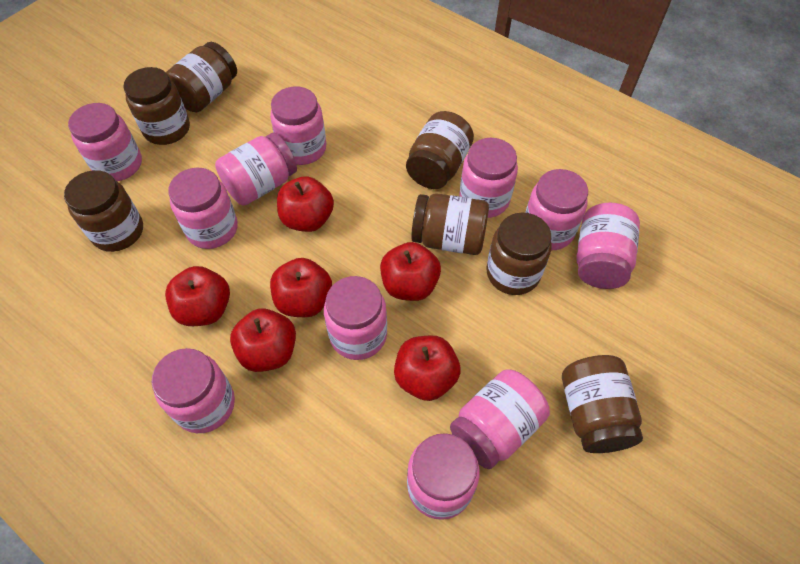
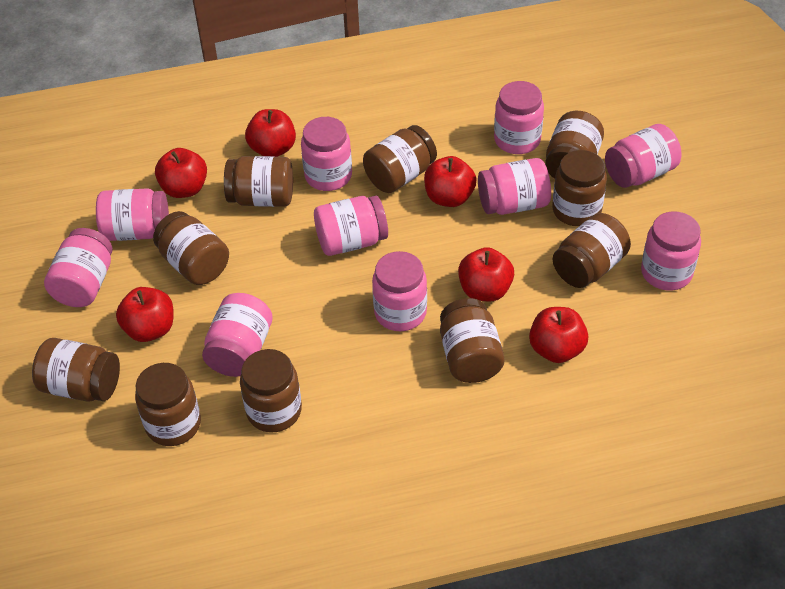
brown jar: 7 -> 10
pink jar: 11 -> 10

